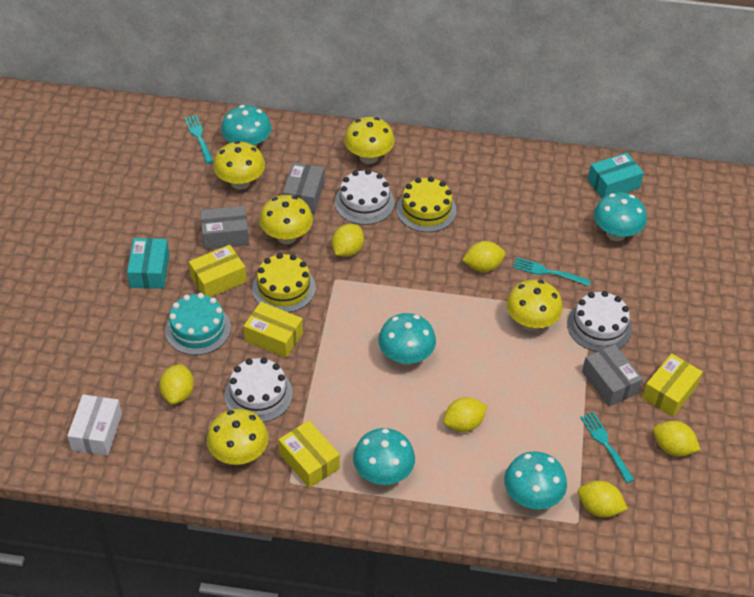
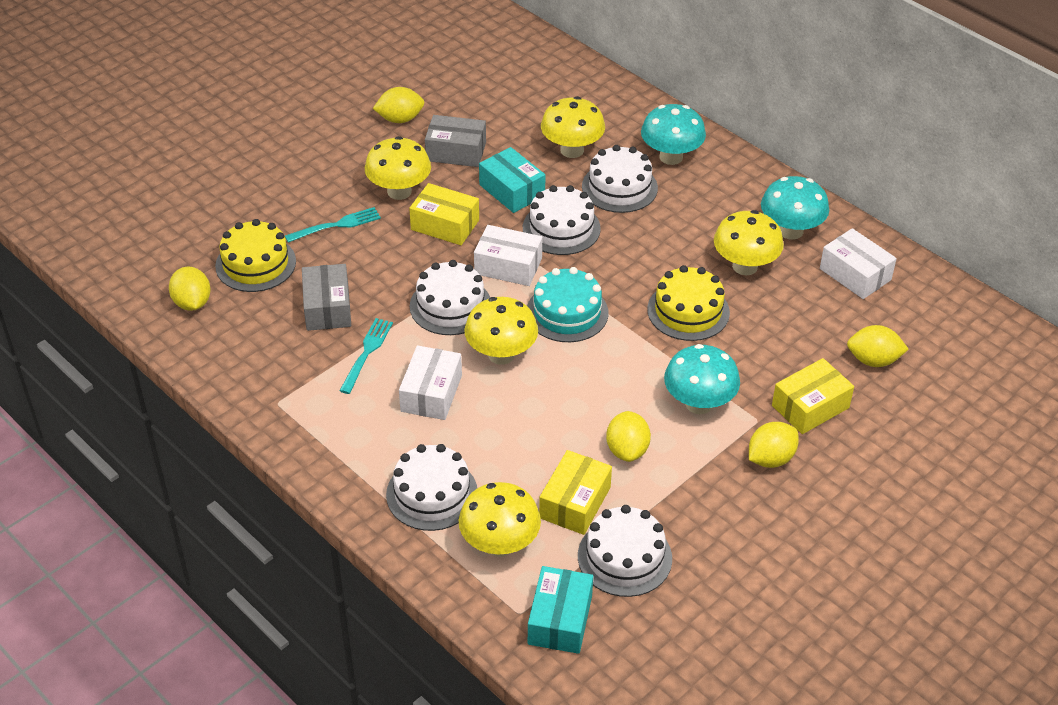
grey box: 3 -> 2
turquoise fork: 3 -> 2
turquoise mushroom: 5 -> 3
white box: 1 -> 3
white cake: 3 -> 5
yellow box: 4 -> 3
yellow lemon: 6 -> 5

